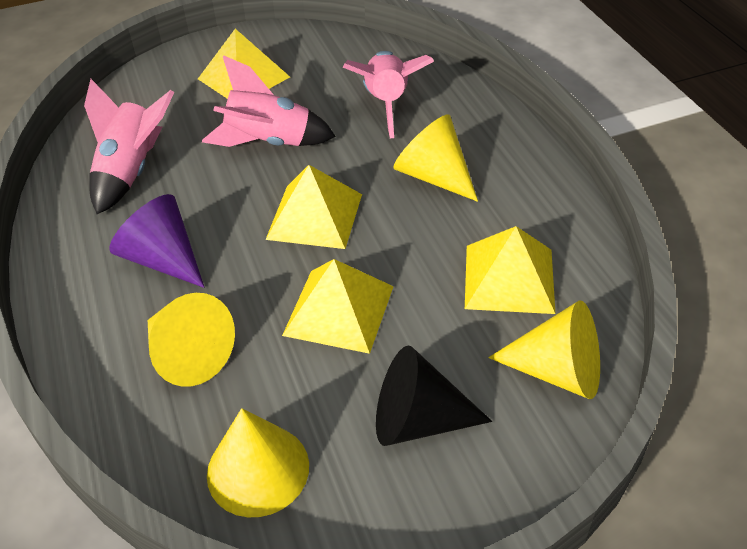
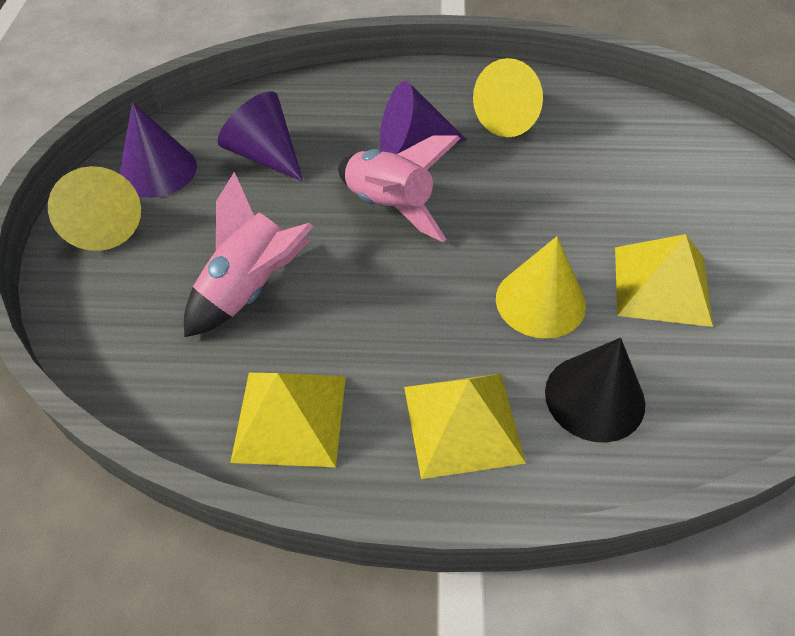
pink rocket: 3 -> 2
purple cone: 1 -> 3
yellow cone: 4 -> 3
yellow pyramid: 4 -> 3

